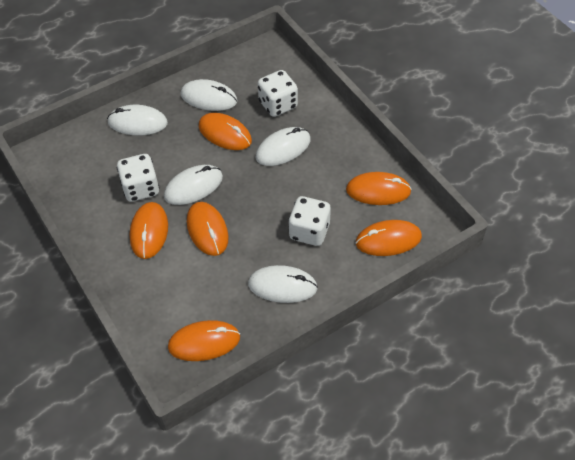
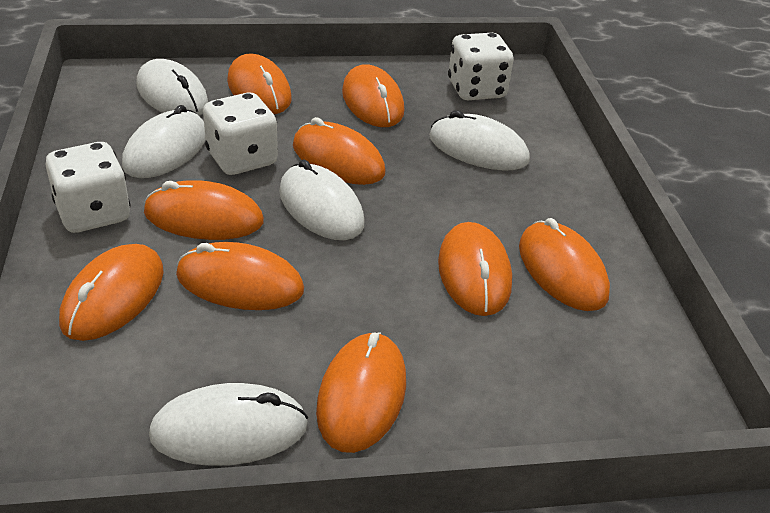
orange mouse: 6 -> 9

